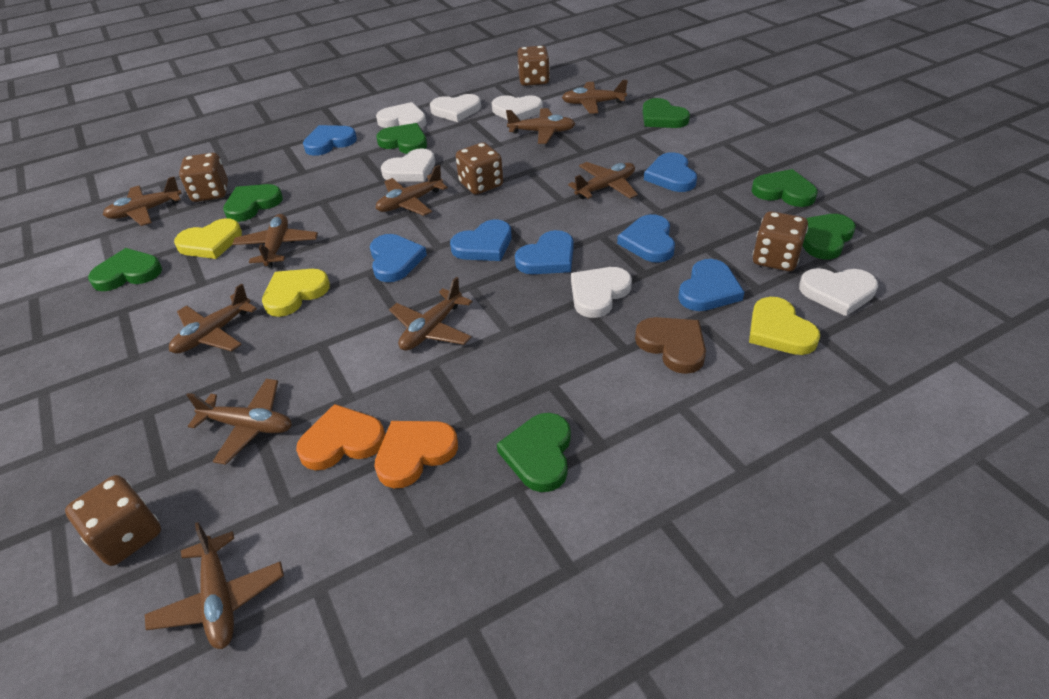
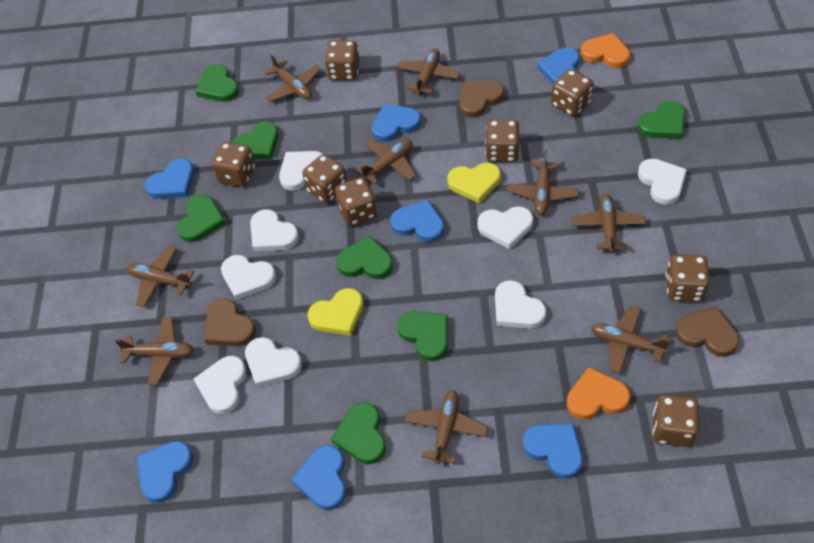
brown dice: 5 -> 8
brown heart: 1 -> 3
brown plane: 10 -> 9
white heart: 6 -> 8
yellow heart: 3 -> 2

